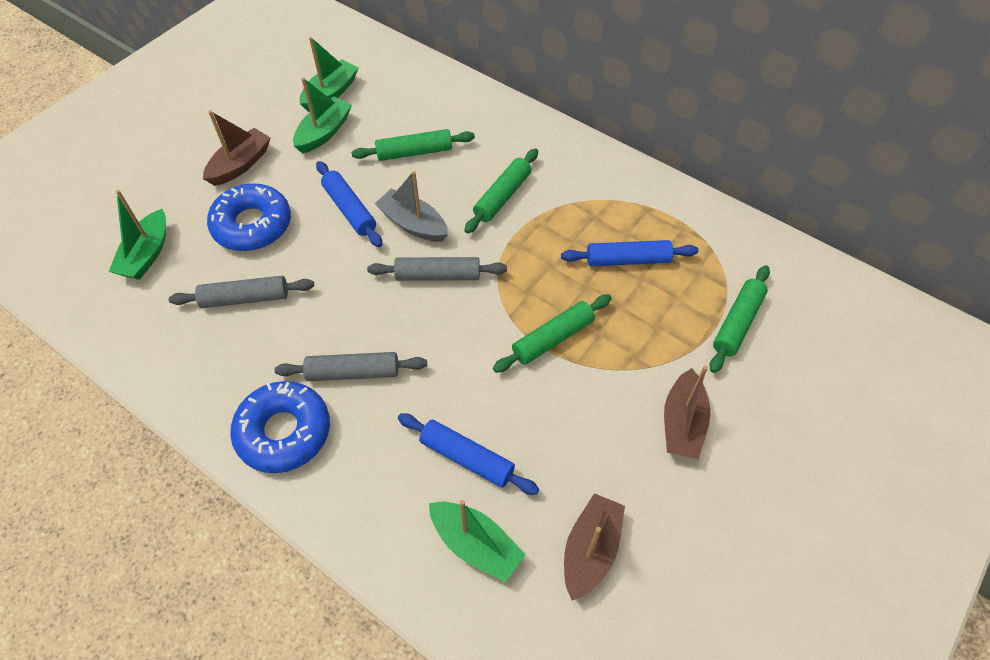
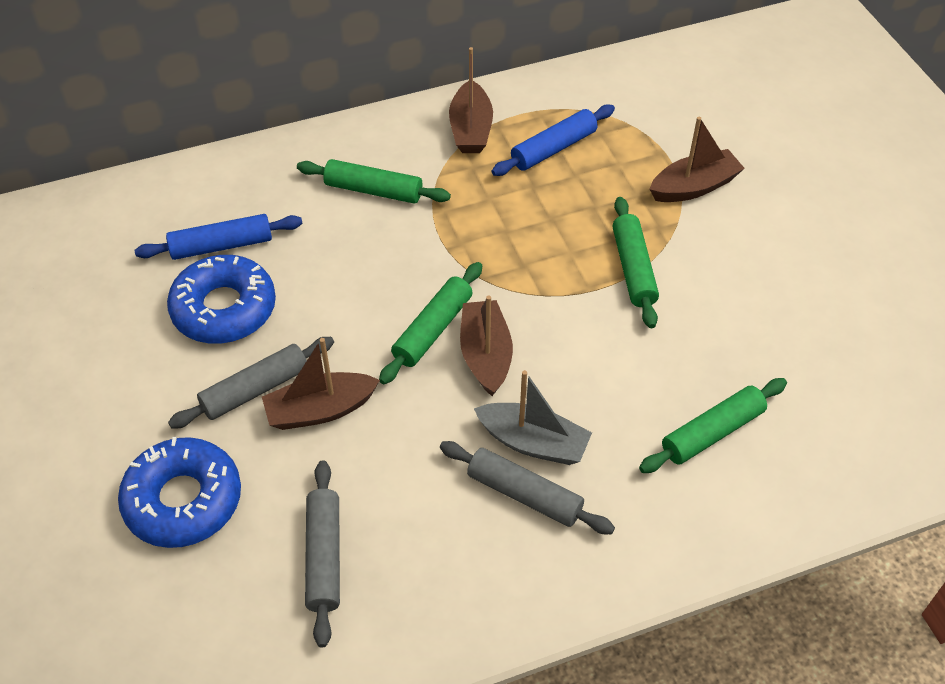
blue rolling pin: 3 -> 2
brown boat: 3 -> 4
green boat: 4 -> 0

